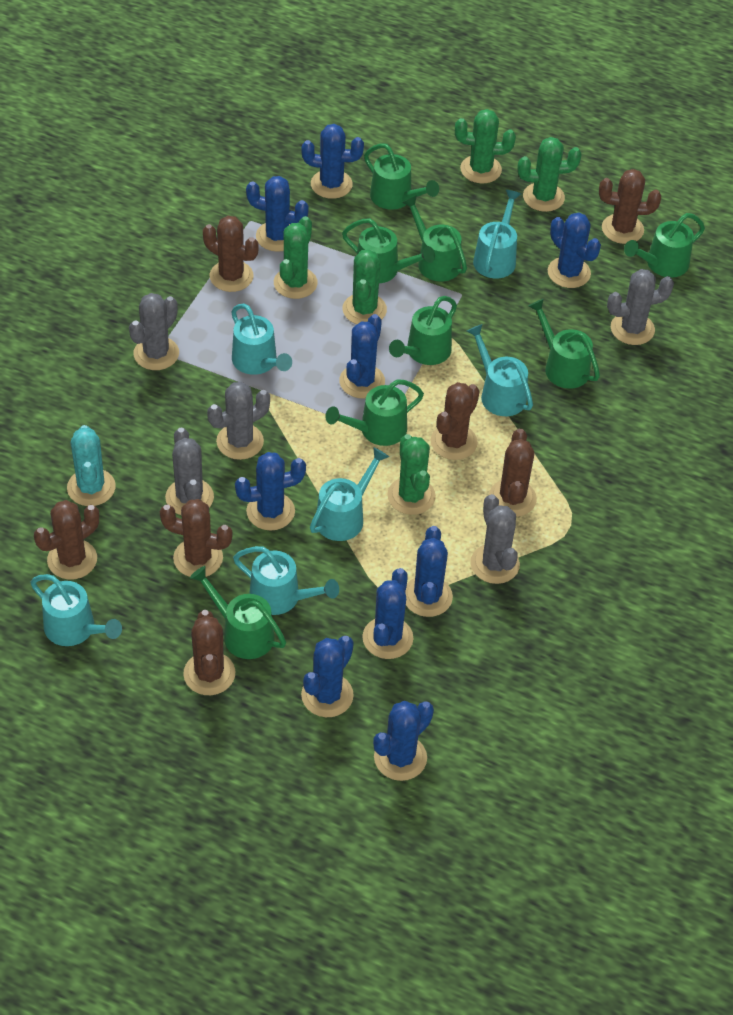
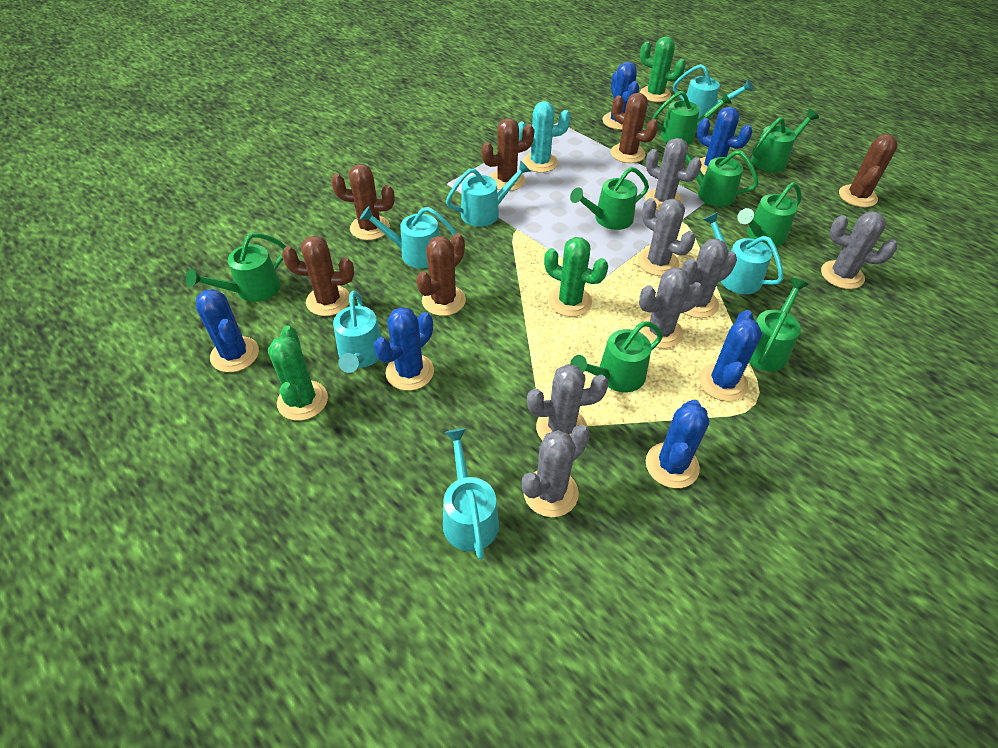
blue cactus: 9 -> 6
brown cactus: 7 -> 6
green cactus: 5 -> 3
grey cactus: 5 -> 7

